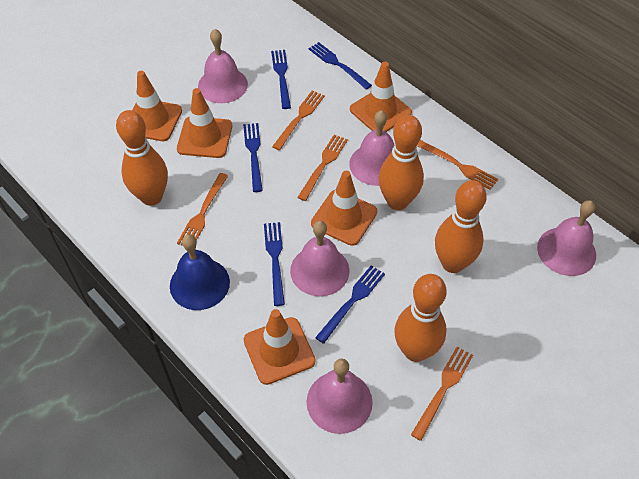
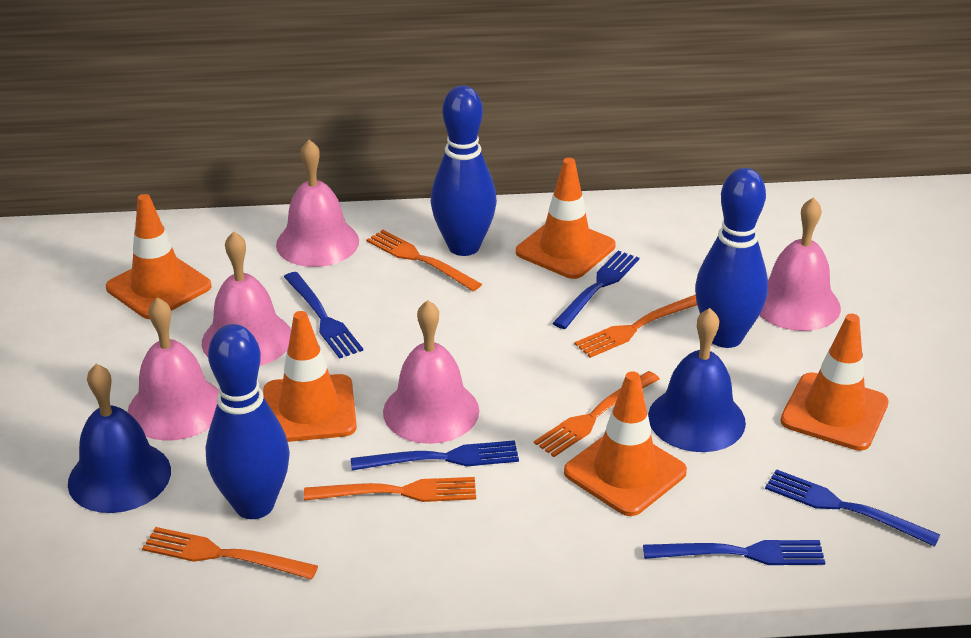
blue bell: 1 -> 2
blue bowling pin: 0 -> 3
orange bowling pin: 4 -> 0

